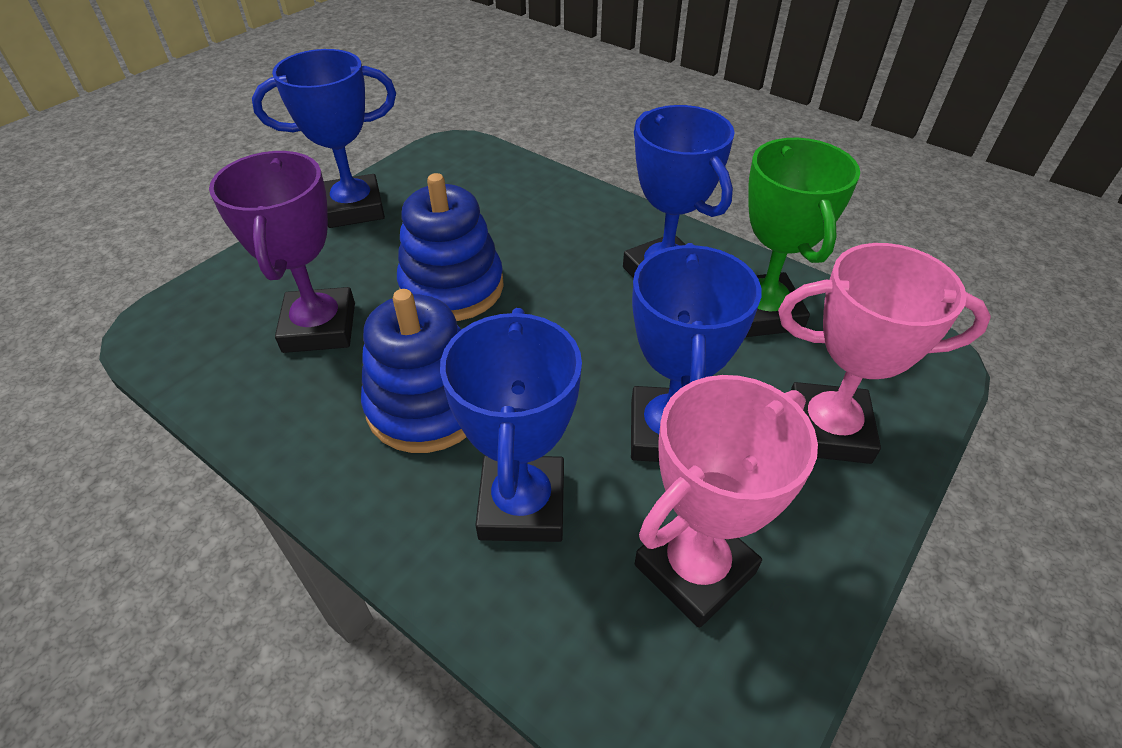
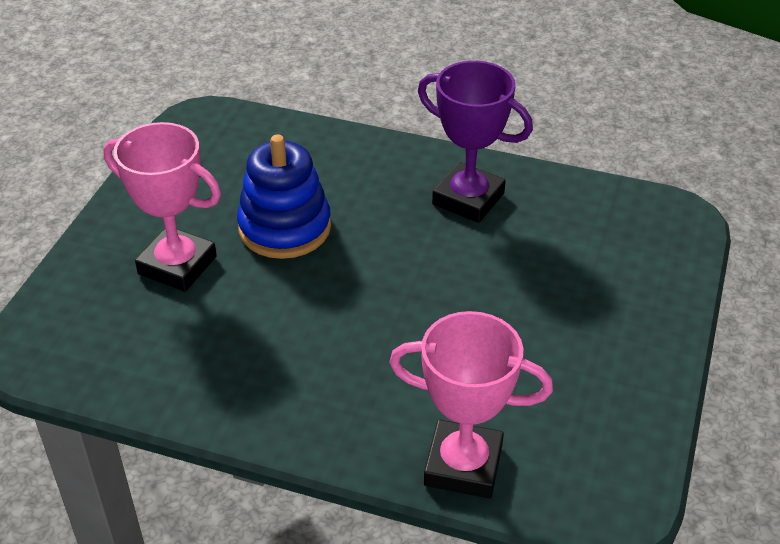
blue stacking toy: 2 -> 1
blue trophy: 4 -> 0
green trophy: 1 -> 0

